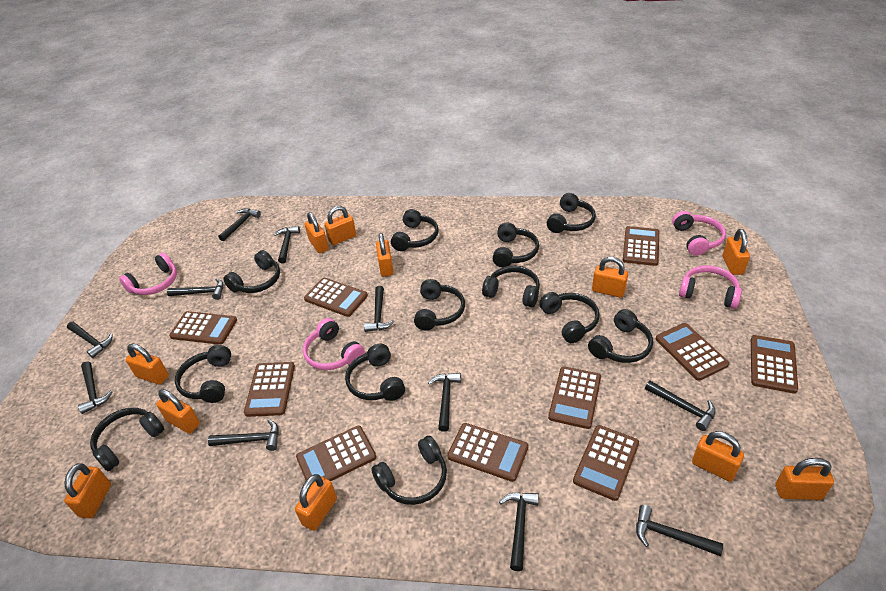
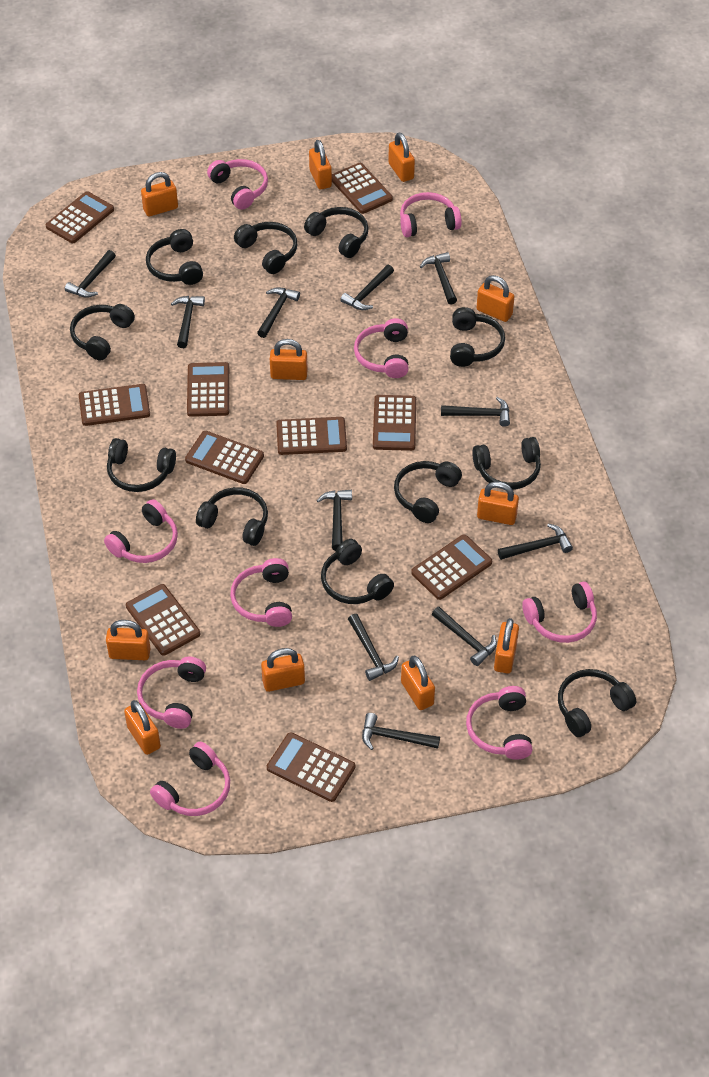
black headphones: 12 -> 11
pink headphones: 4 -> 9

